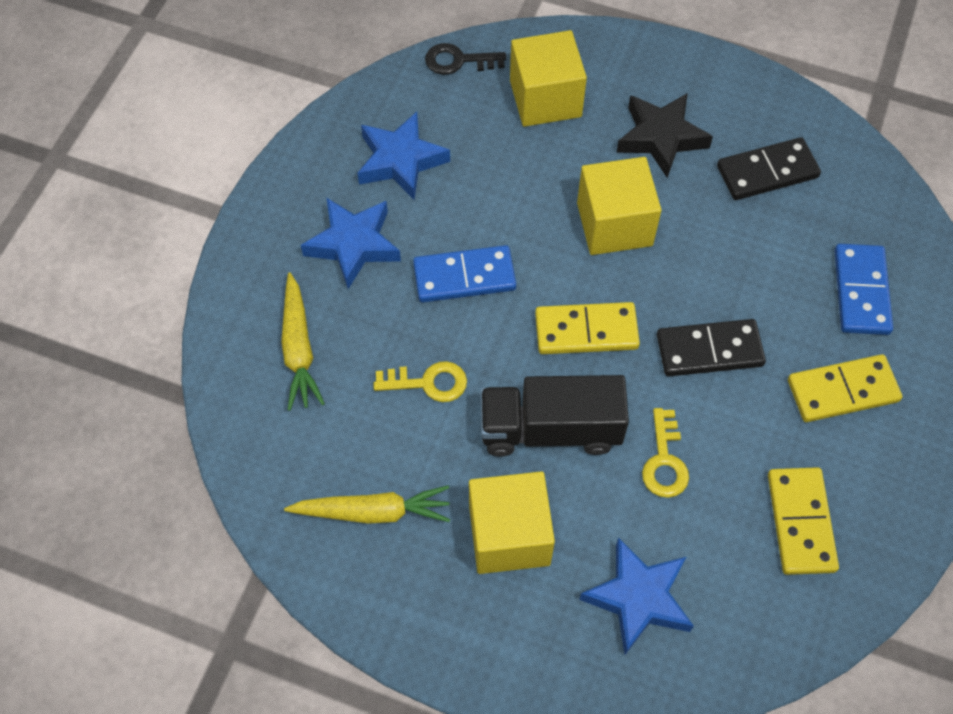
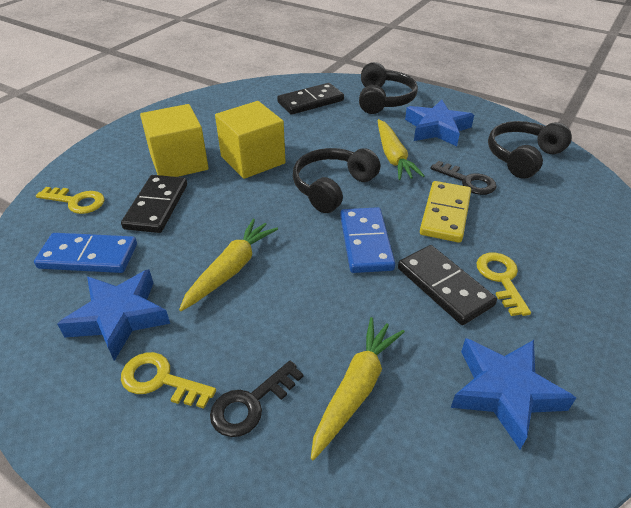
black domino: 2 -> 3
black headphones: 0 -> 3
black key: 1 -> 2
black star: 1 -> 0
black truck: 1 -> 0
yellow carrot: 2 -> 3
yellow cube: 3 -> 2
yellow domino: 3 -> 1
yellow key: 2 -> 3

